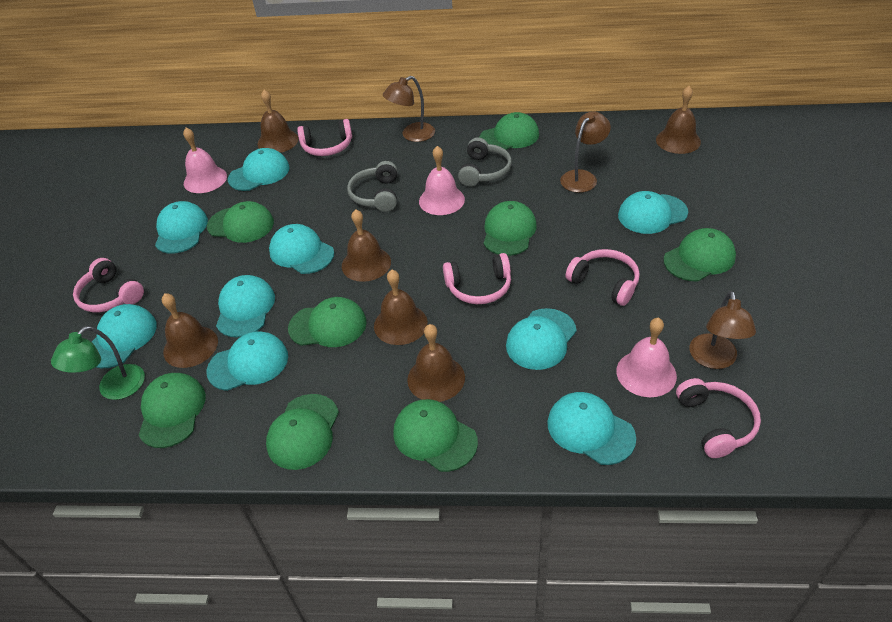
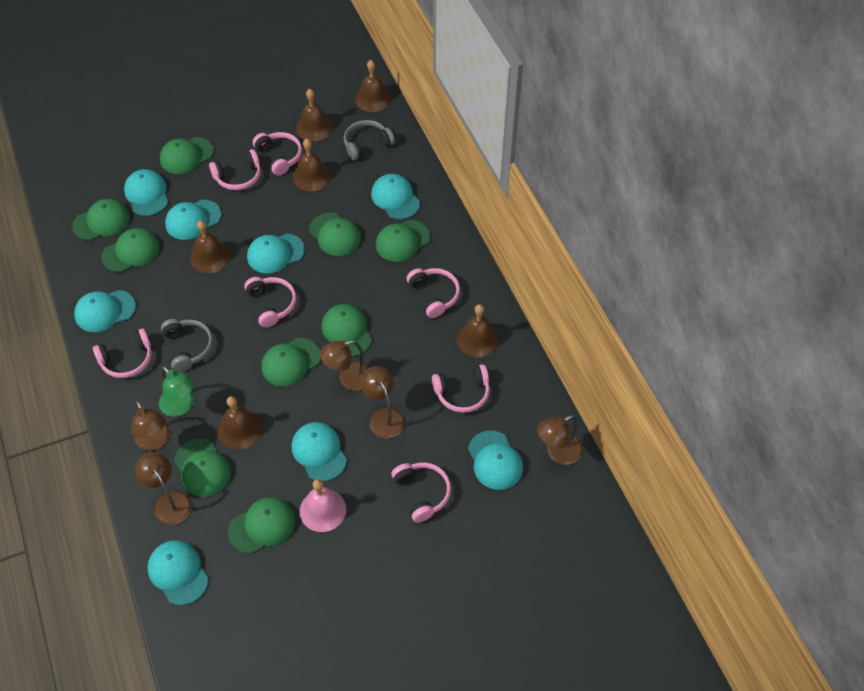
brown lamp: 3 -> 5
green cap: 8 -> 9
pink bell: 3 -> 1
pink headphones: 5 -> 7
turquoise cap: 9 -> 8

